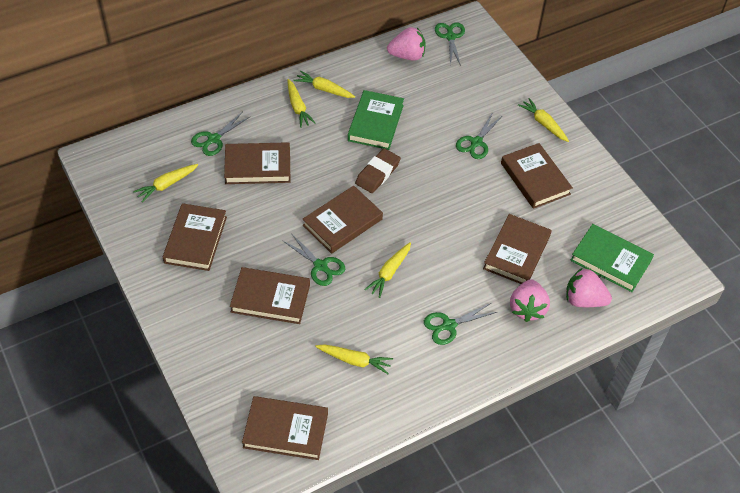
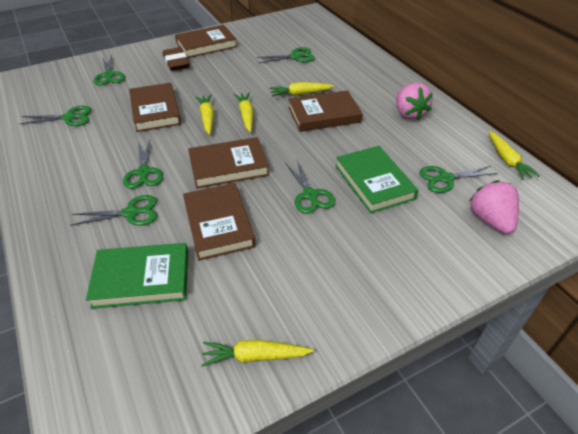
brown book: 7 -> 5
green scissors: 5 -> 7
pink strawberry: 3 -> 2
yellow carrot: 6 -> 5

